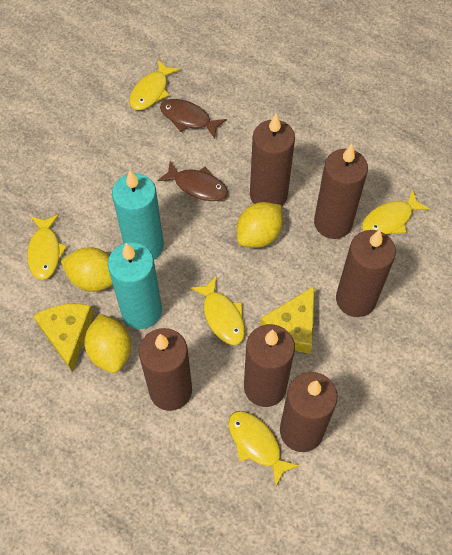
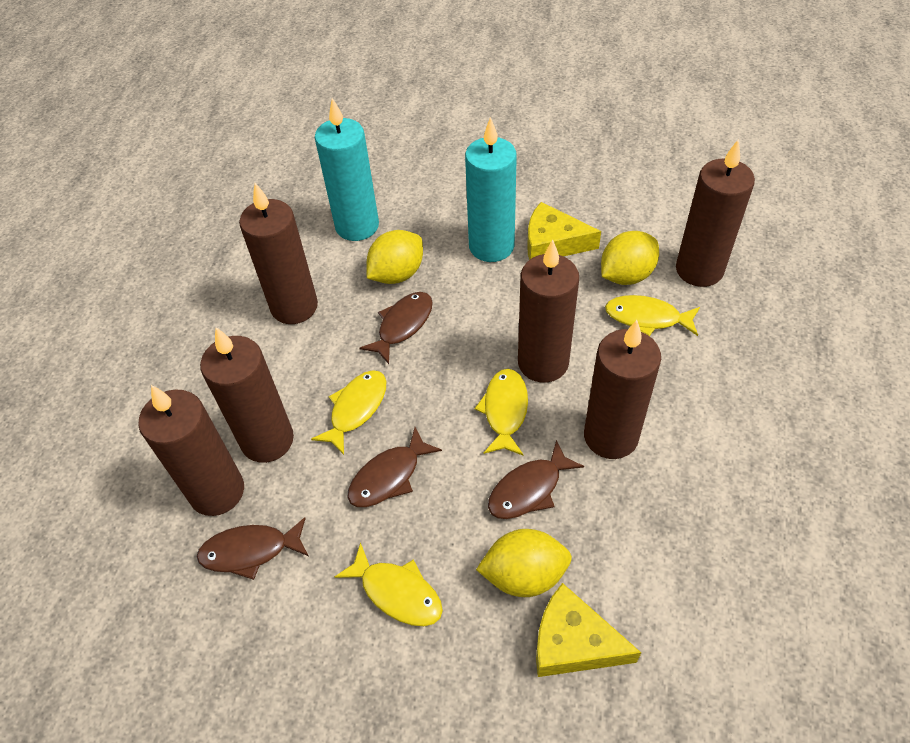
brown fish: 2 -> 4
yellow fish: 5 -> 4

